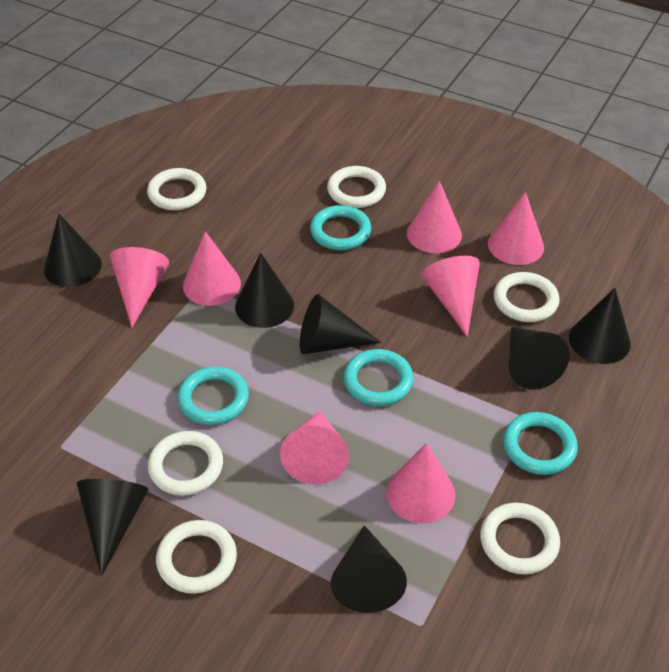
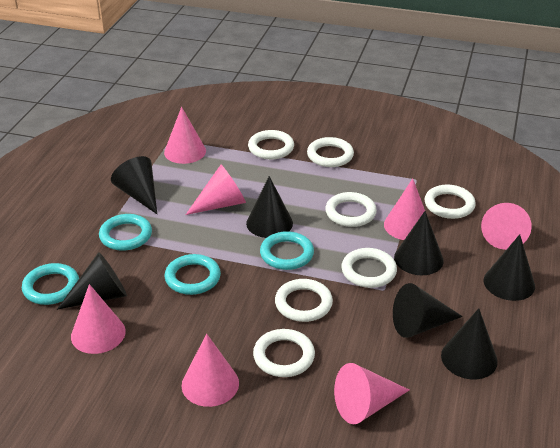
white ring: 6 -> 7

